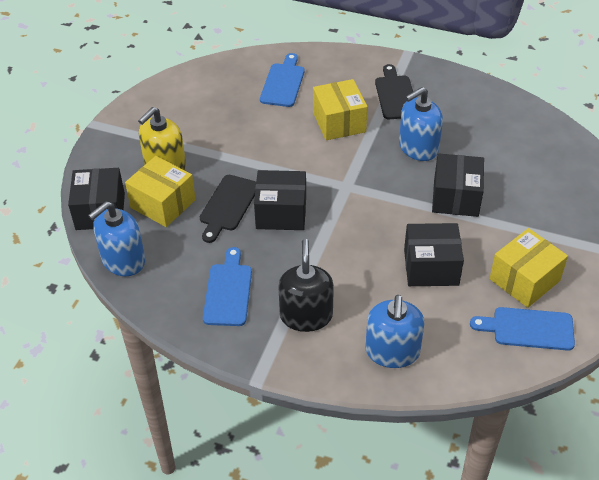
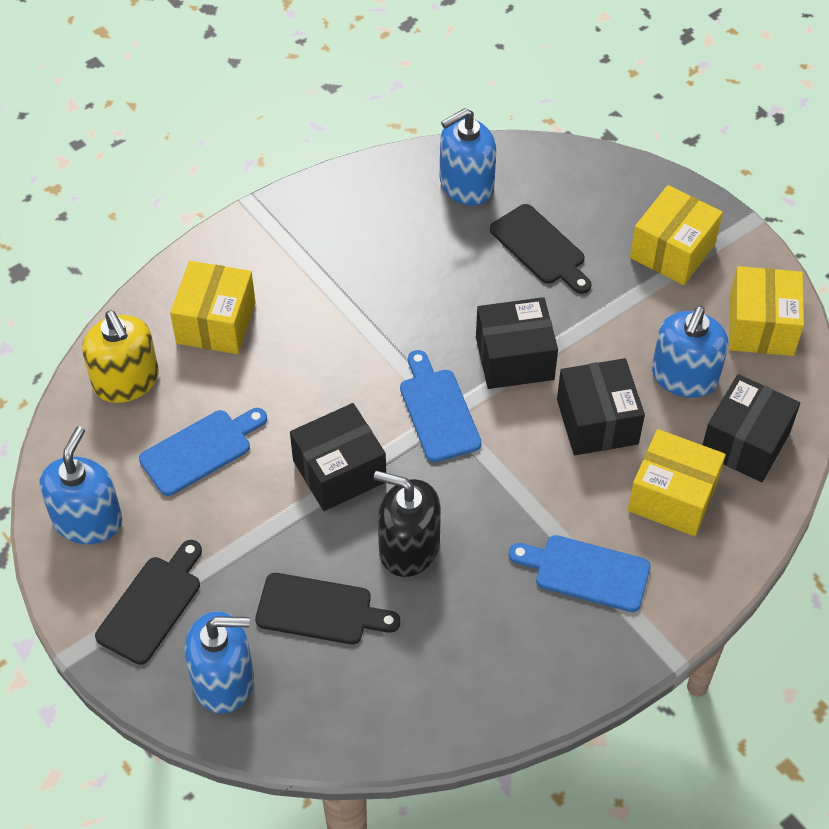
black cutting board: 2 -> 3
blue soap dispenser: 3 -> 4
yellow box: 3 -> 4

